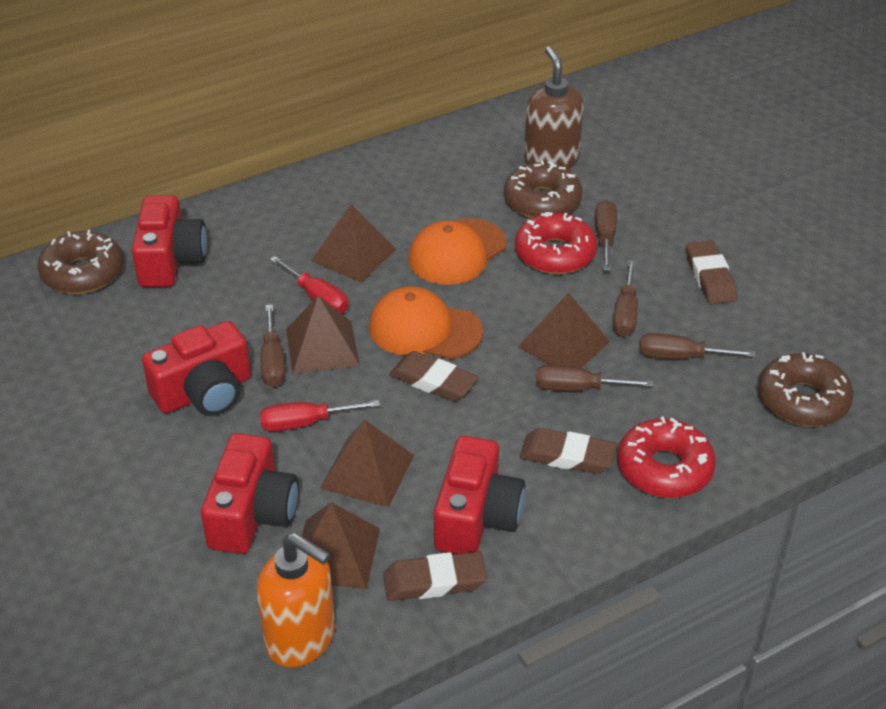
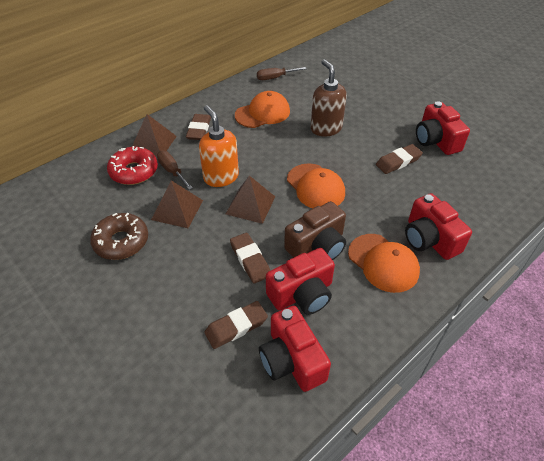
brown camera: 0 -> 1
brown donut: 3 -> 1
brown pyramid: 5 -> 3
brown screwdriver: 5 -> 2
orange cap: 2 -> 3
red donut: 2 -> 1
red screwdriver: 2 -> 0

